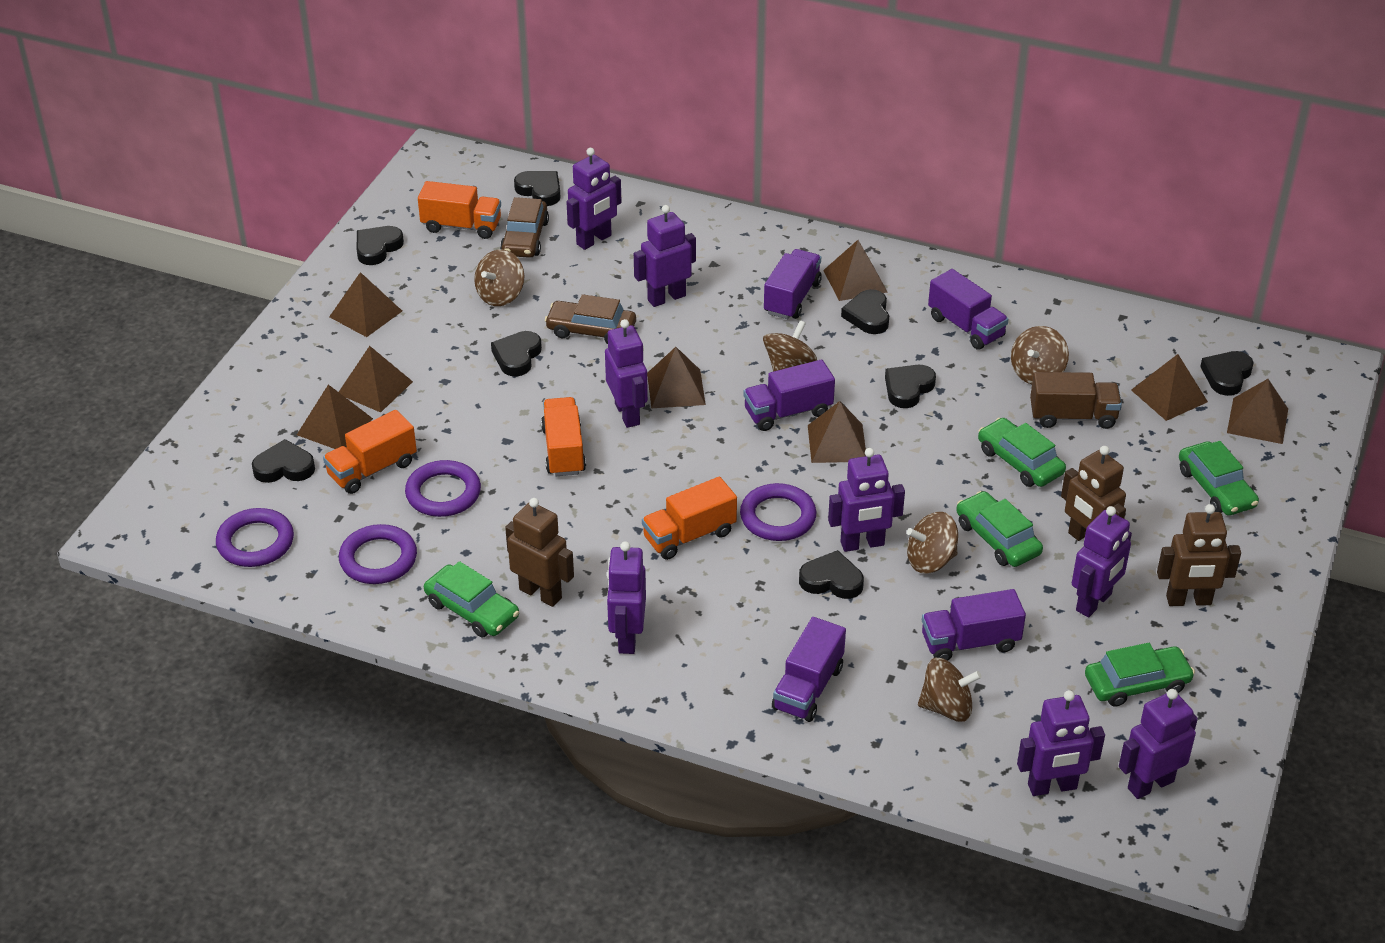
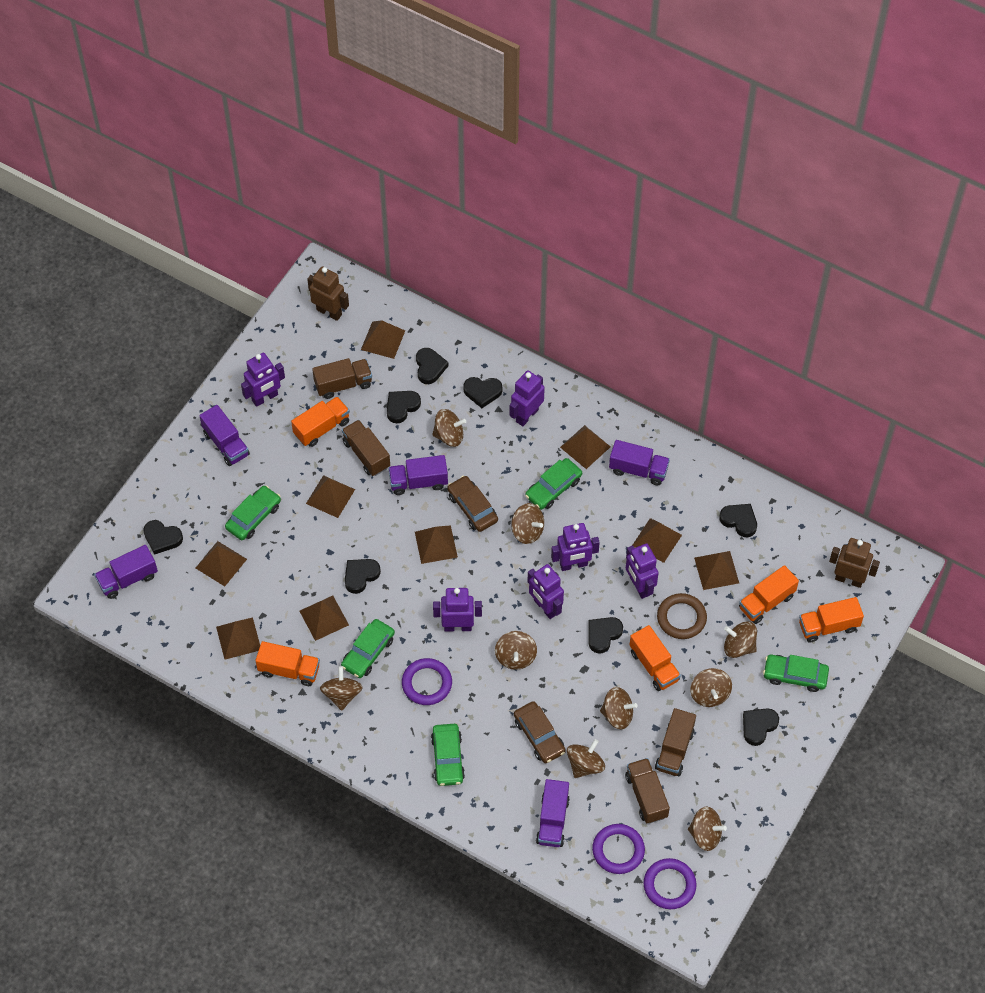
brown pyramid: 8 -> 9
brown ring: 0 -> 1
brown robot: 3 -> 2
brown spinning top: 5 -> 9
brown truck: 1 -> 4
orange truck: 4 -> 5
purple ring: 4 -> 3
purple robot: 8 -> 6

